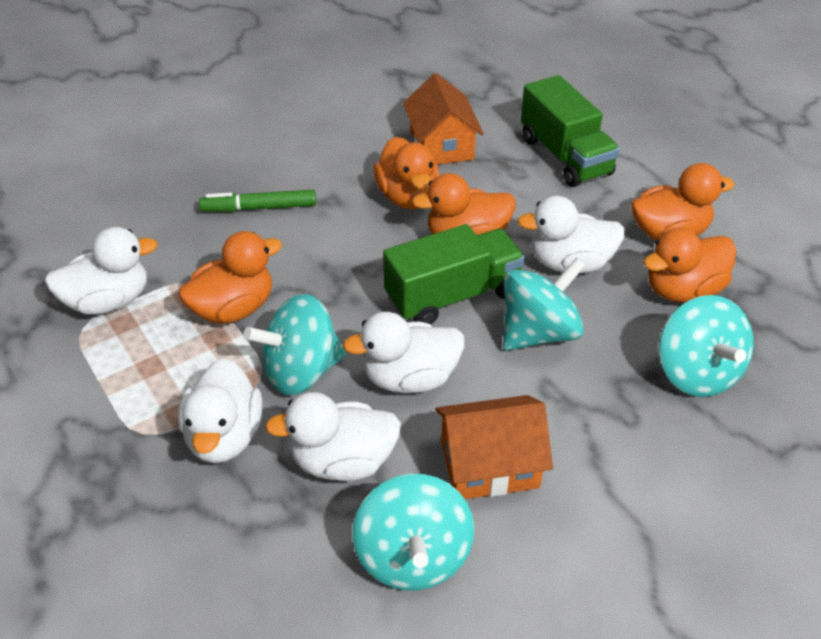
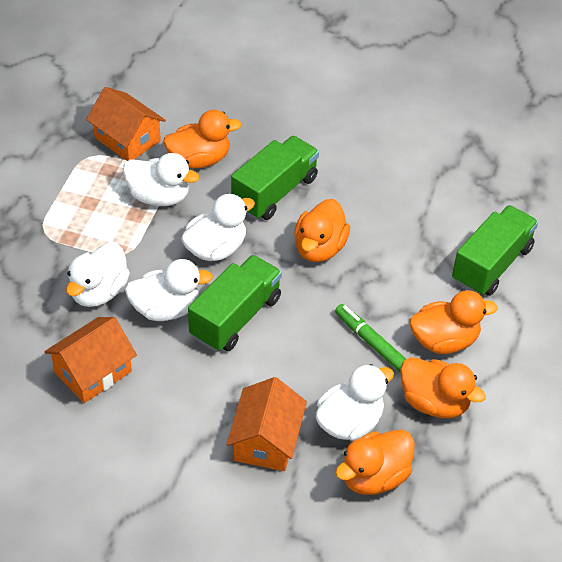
green truck: 2 -> 3
orange house: 2 -> 3
turquoise spinning top: 4 -> 0

